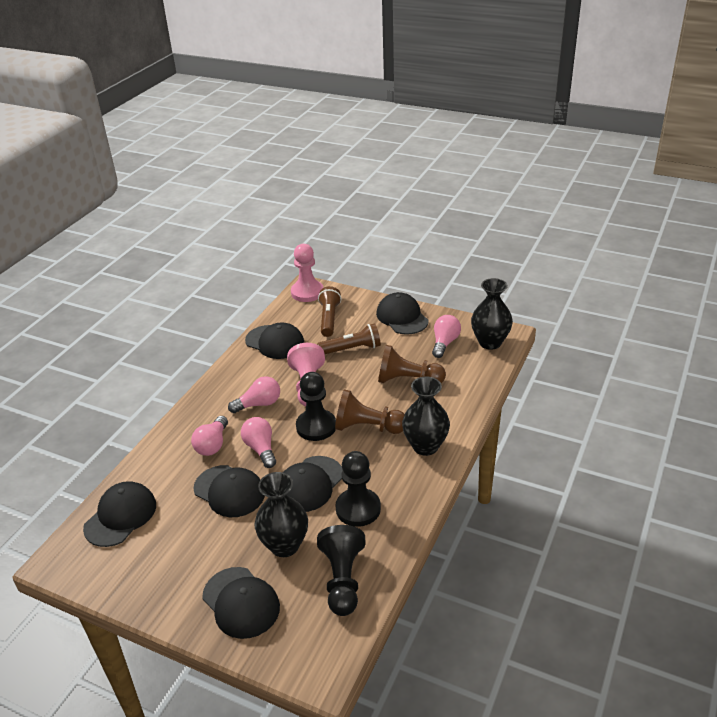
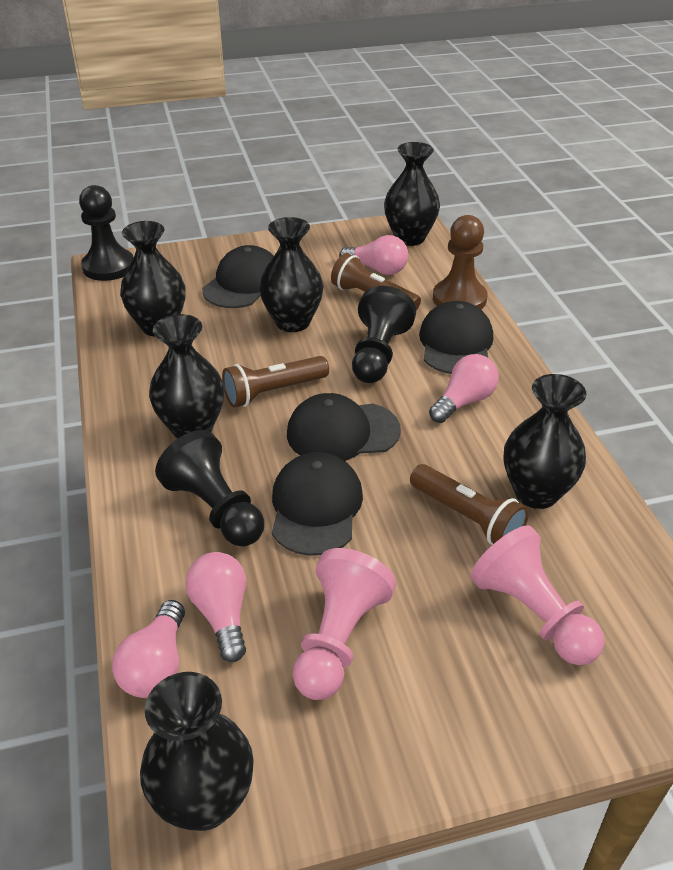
black cap: 6 -> 4
black vase: 3 -> 6
brown flashlight: 2 -> 3
brown pawn: 2 -> 1

